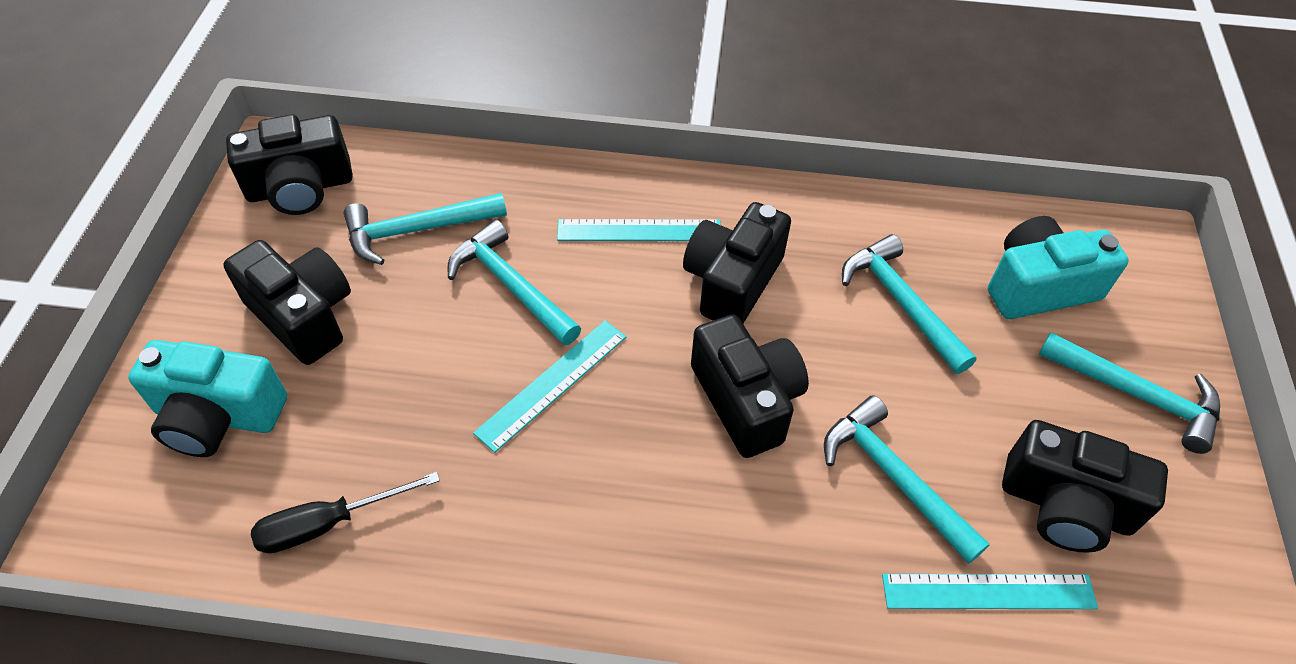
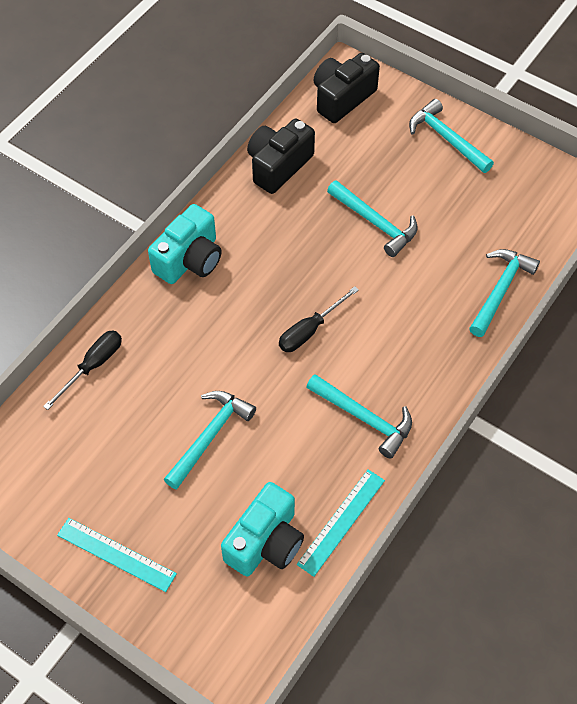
black camera: 5 -> 2
black screwdriver: 1 -> 2
turquoise ruler: 3 -> 2

